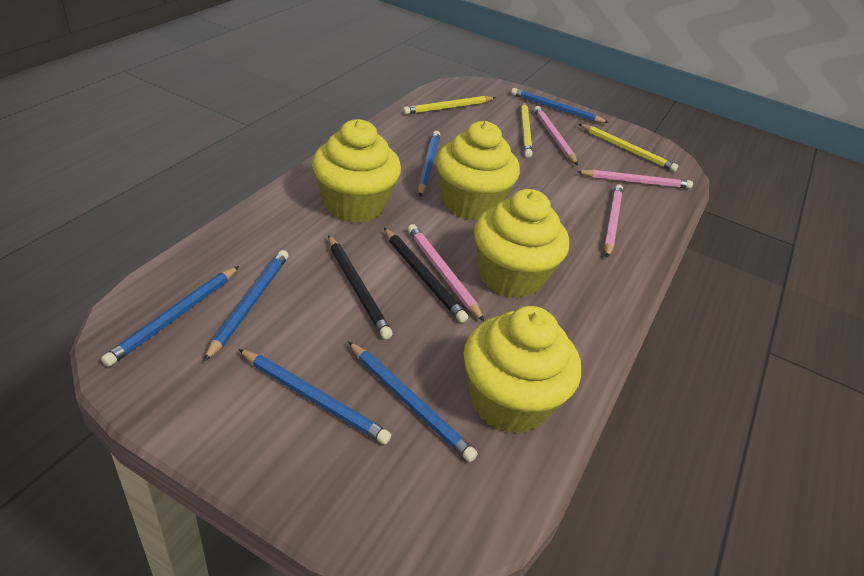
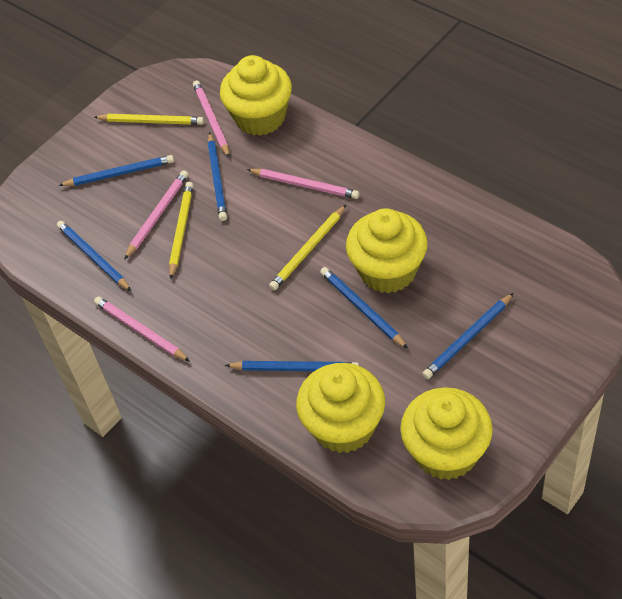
black pencil: 2 -> 0

